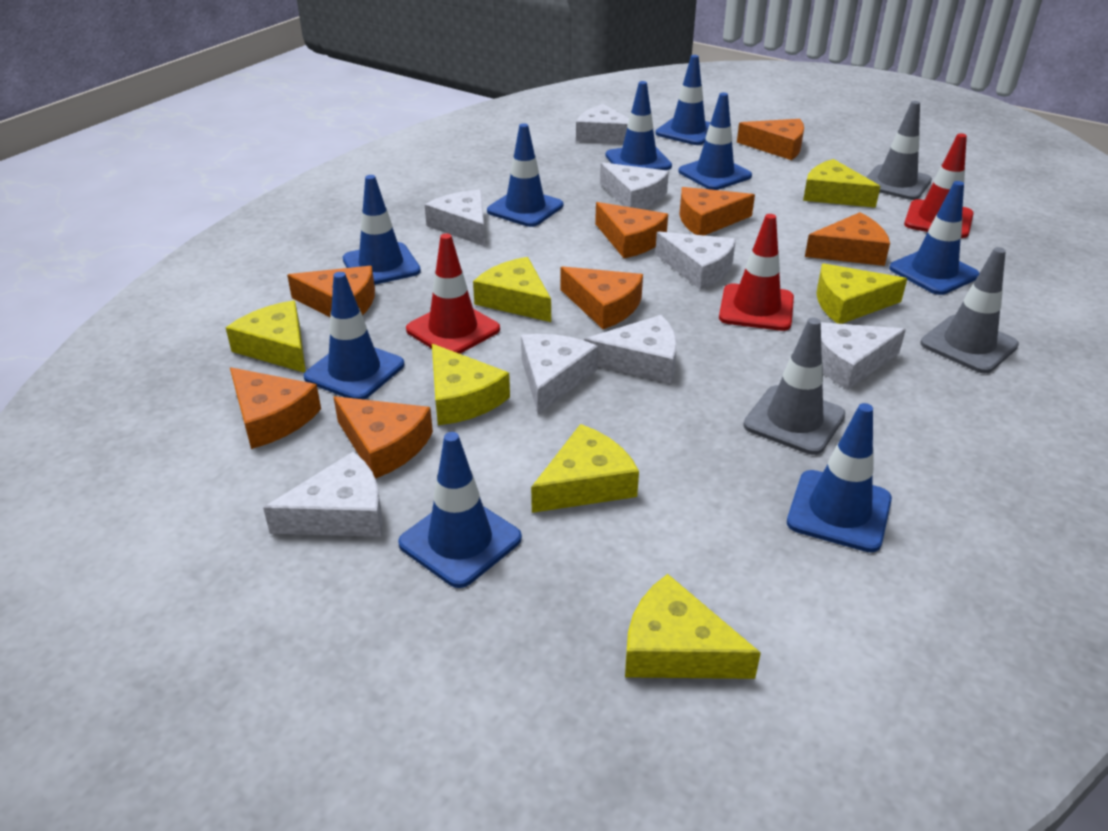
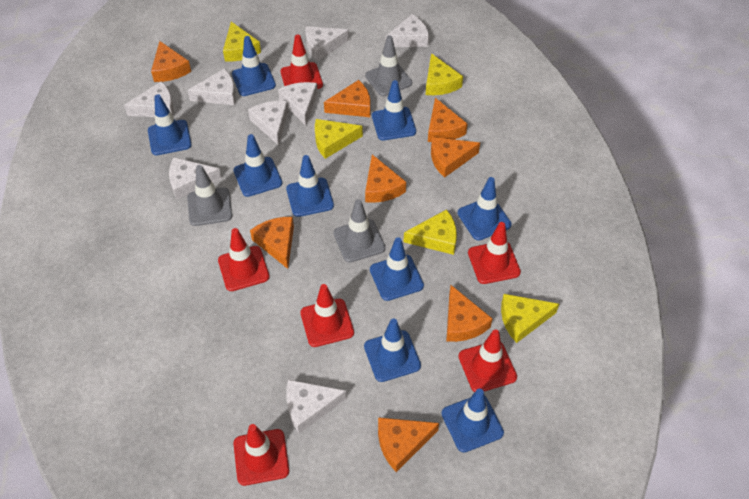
red traffic cone: 3 -> 6
yellow cheese: 7 -> 5

